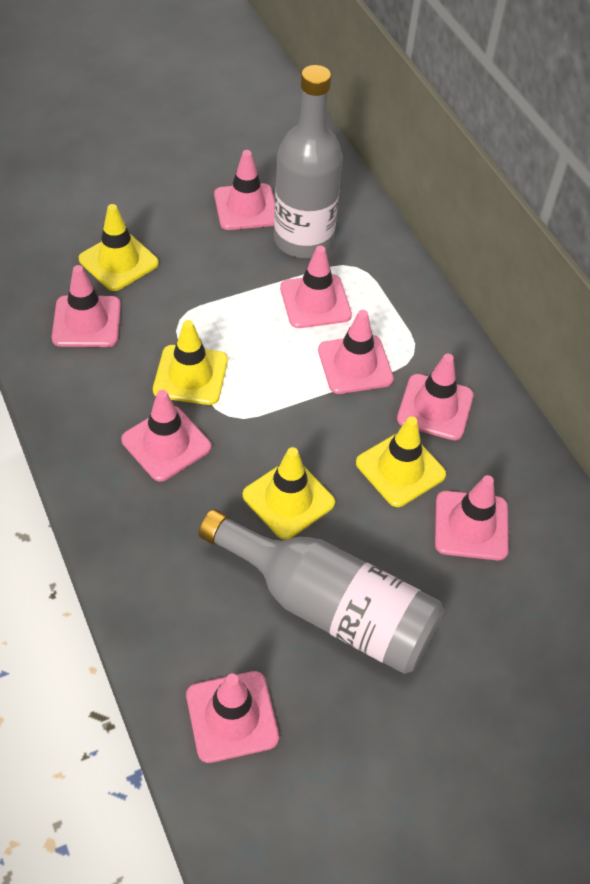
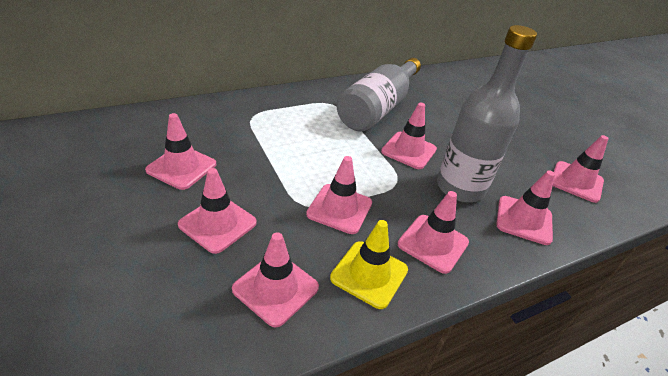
yellow traffic cone: 4 -> 1

